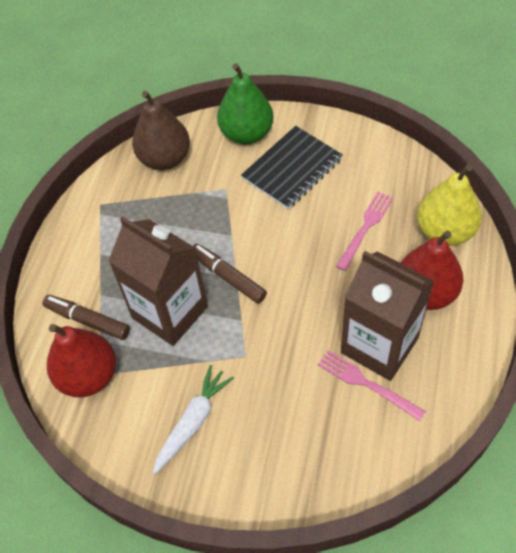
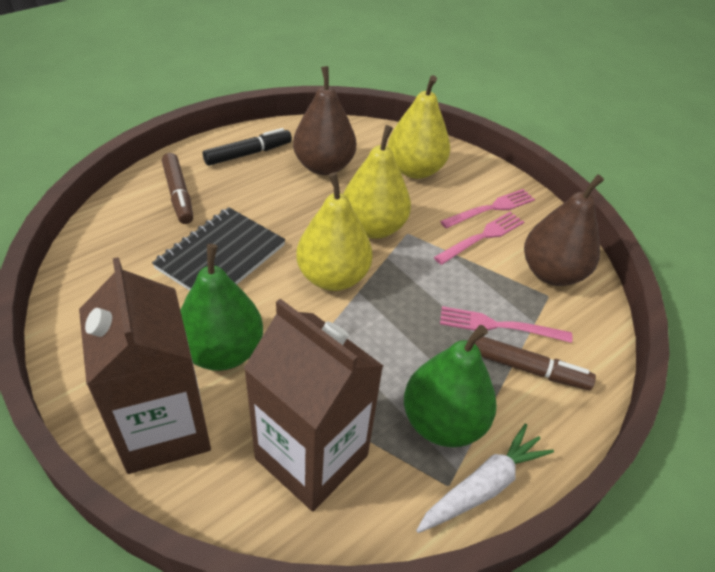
black marker: 0 -> 1
brown pear: 1 -> 2
green pear: 1 -> 2
pink fork: 2 -> 3
red pear: 2 -> 0
yellow pear: 1 -> 3

